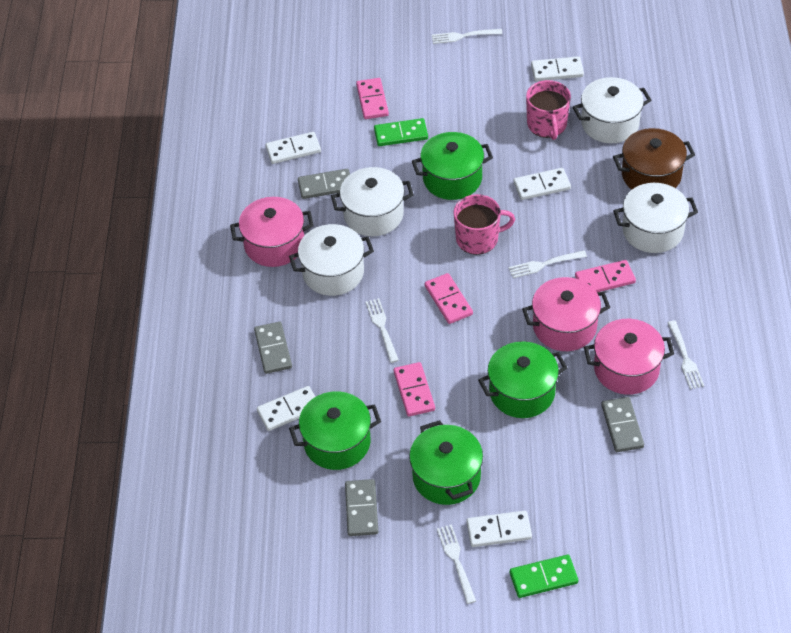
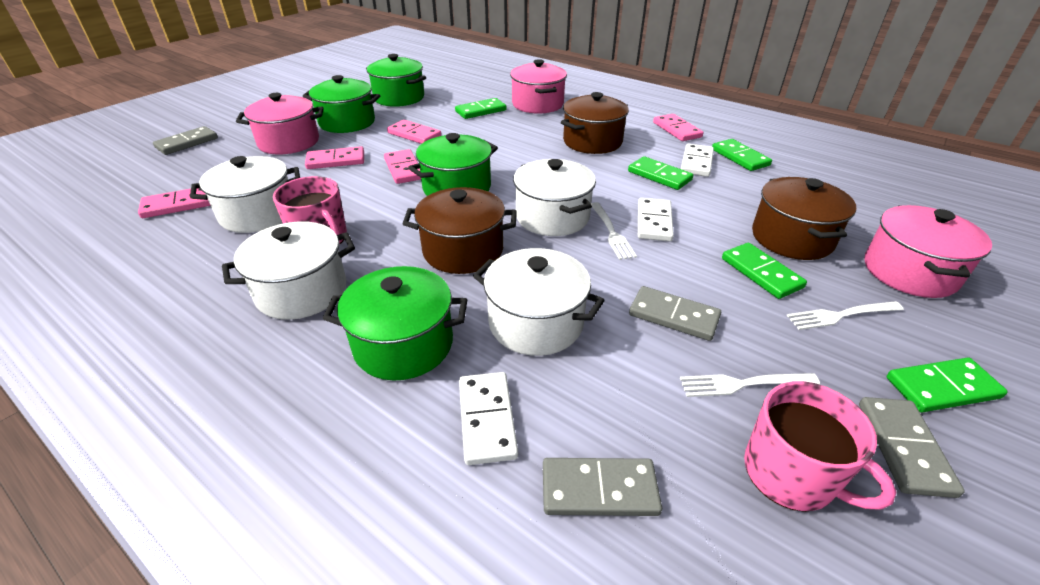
brown pot: 1 -> 3
green domino: 2 -> 5
pink domino: 4 -> 5
white domino: 5 -> 3
white fork: 5 -> 3

